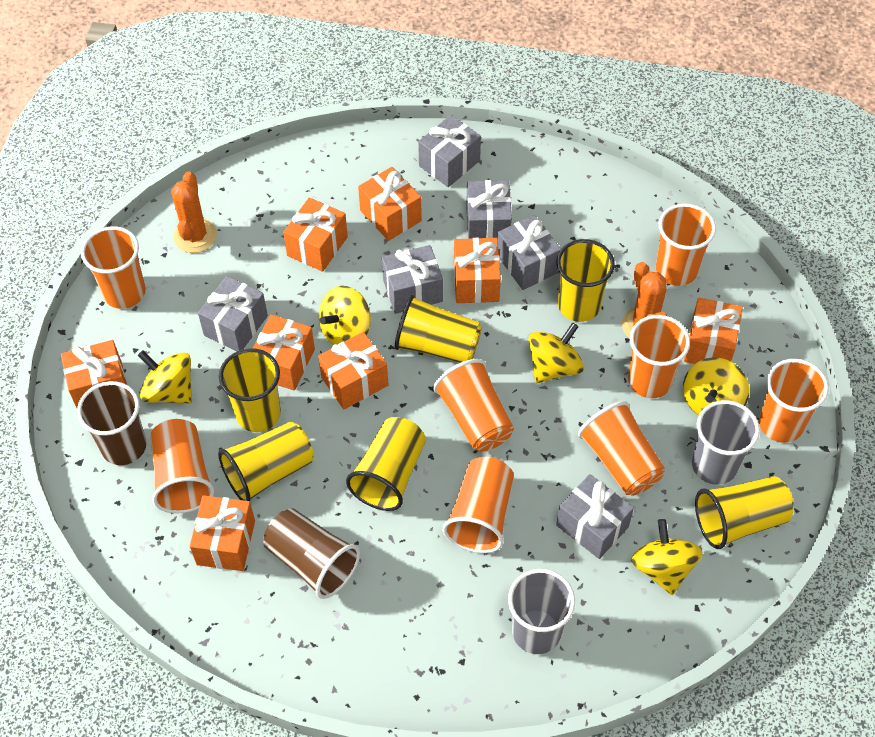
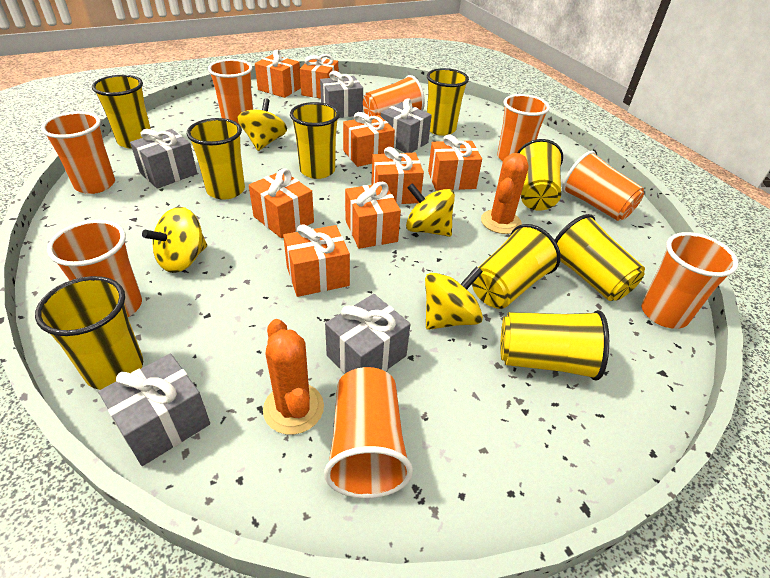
brown cup: 2 -> 0
grey cup: 2 -> 0
grey gift: 6 -> 5
yellow cup: 6 -> 9
yellow spinning top: 5 -> 4

